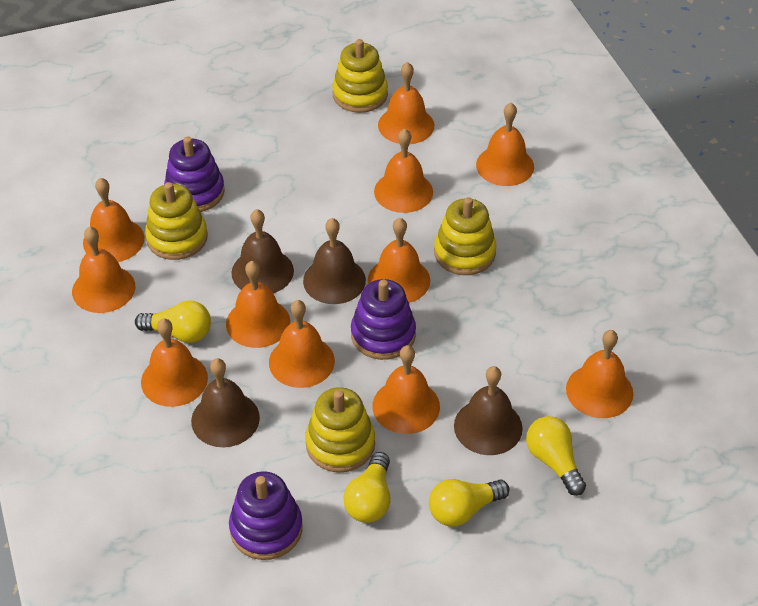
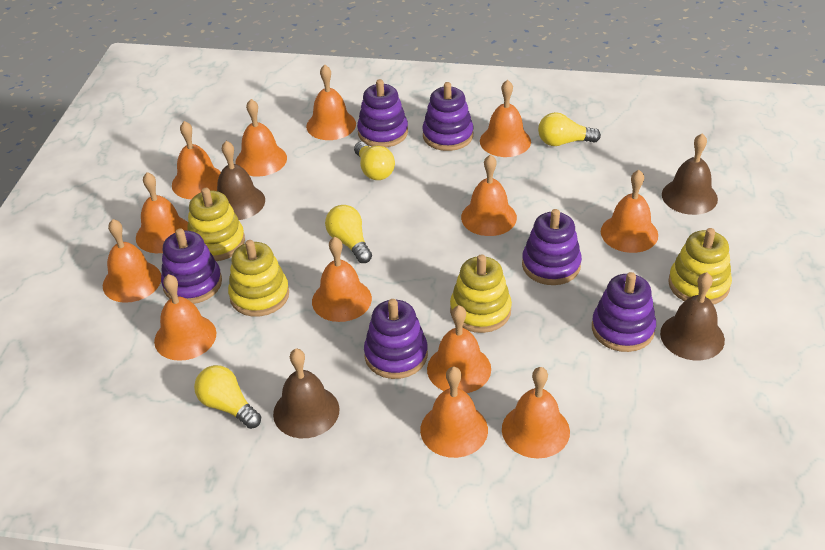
orange bell: 11 -> 13
purple stacking toy: 3 -> 6

